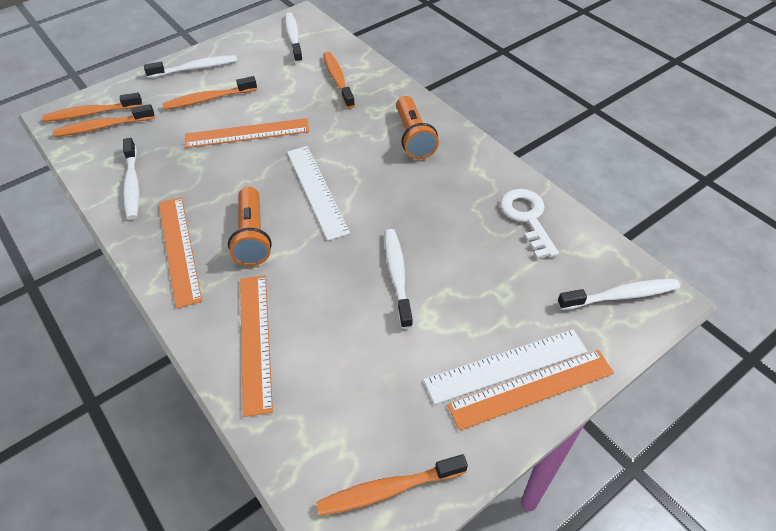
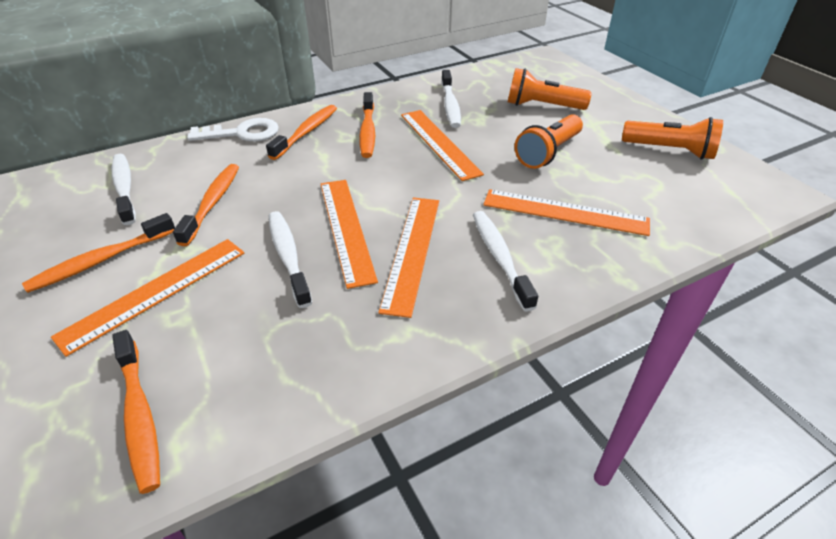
orange flashlight: 2 -> 3
orange ruler: 4 -> 5
white ruler: 2 -> 0
white toothbrush: 5 -> 4

